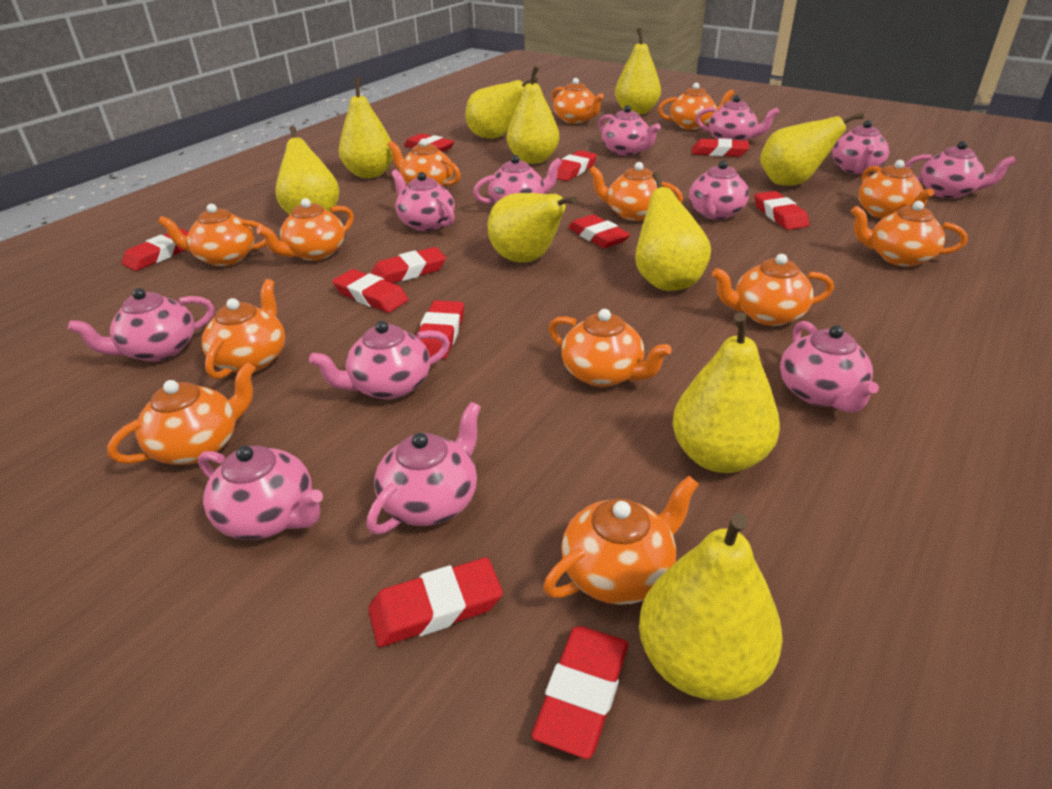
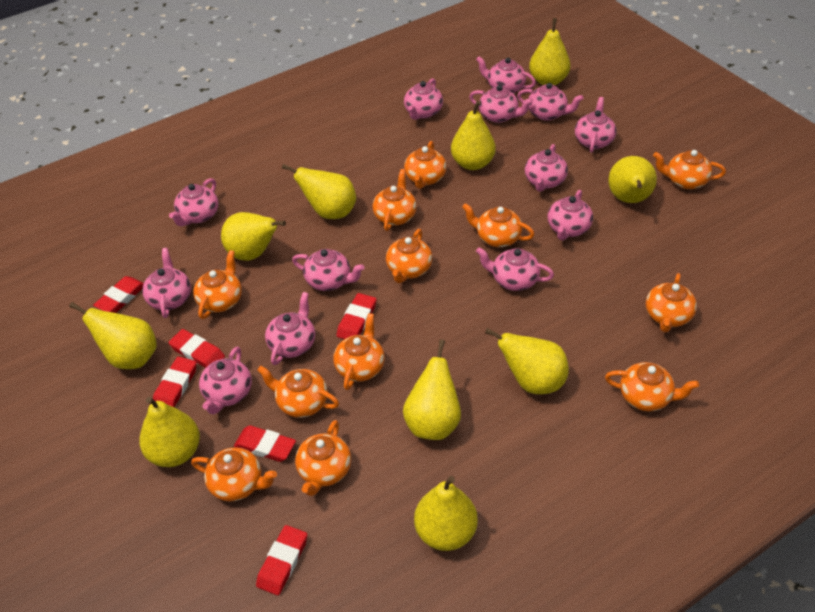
orange teapot: 13 -> 12
pink teapot: 12 -> 13
red eraser: 11 -> 6

